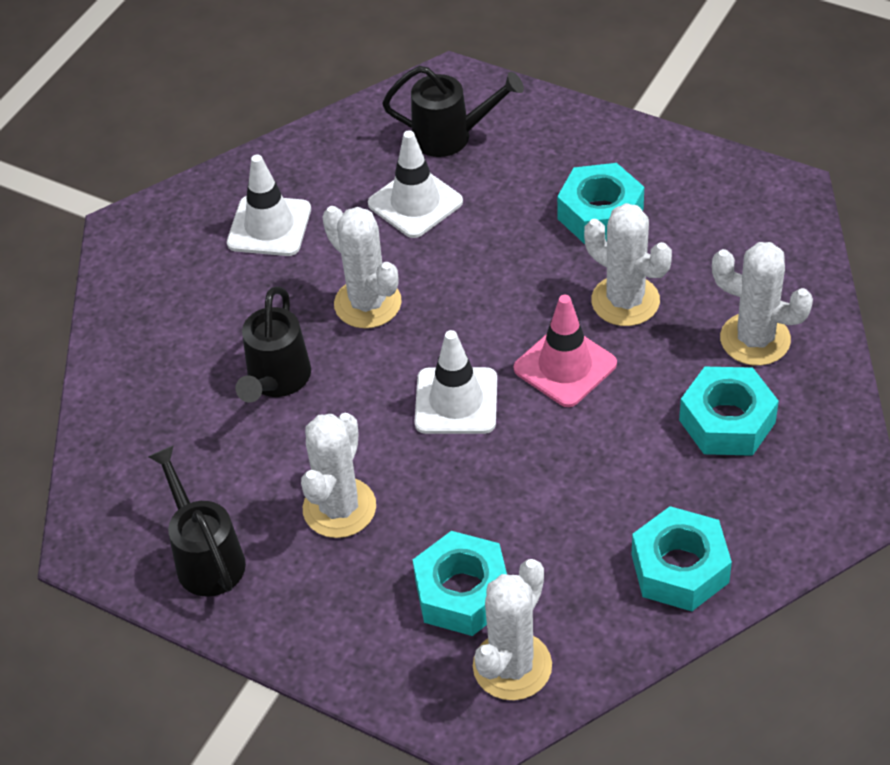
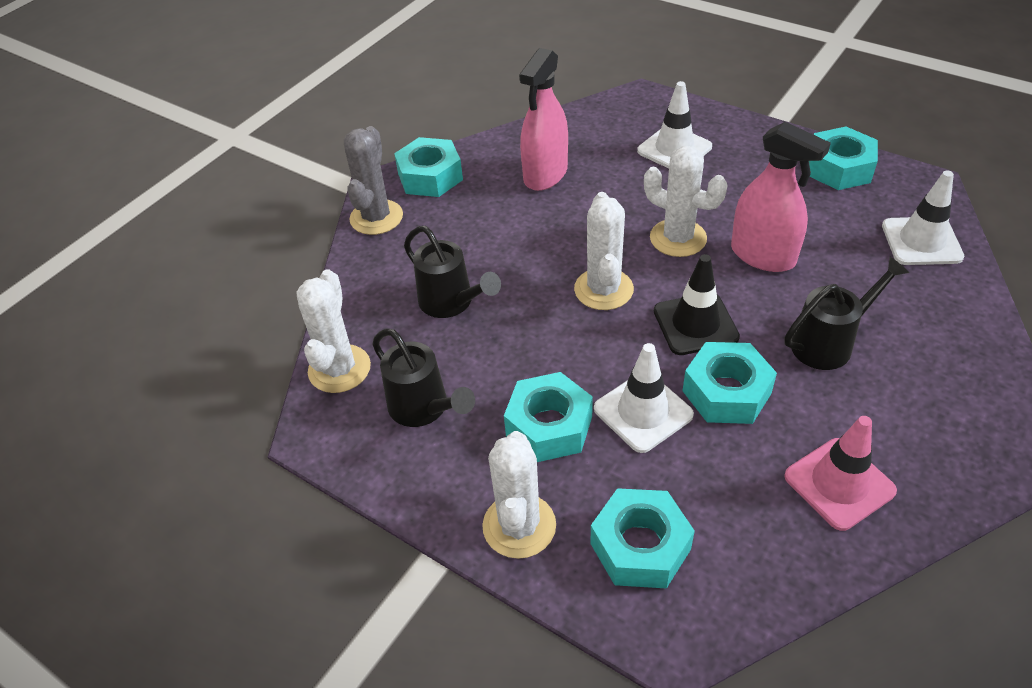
black traffic cone: 0 -> 1
grey cactus: 0 -> 1
pink spray bottle: 0 -> 2
turquoise nut: 4 -> 5
white cactus: 5 -> 4

